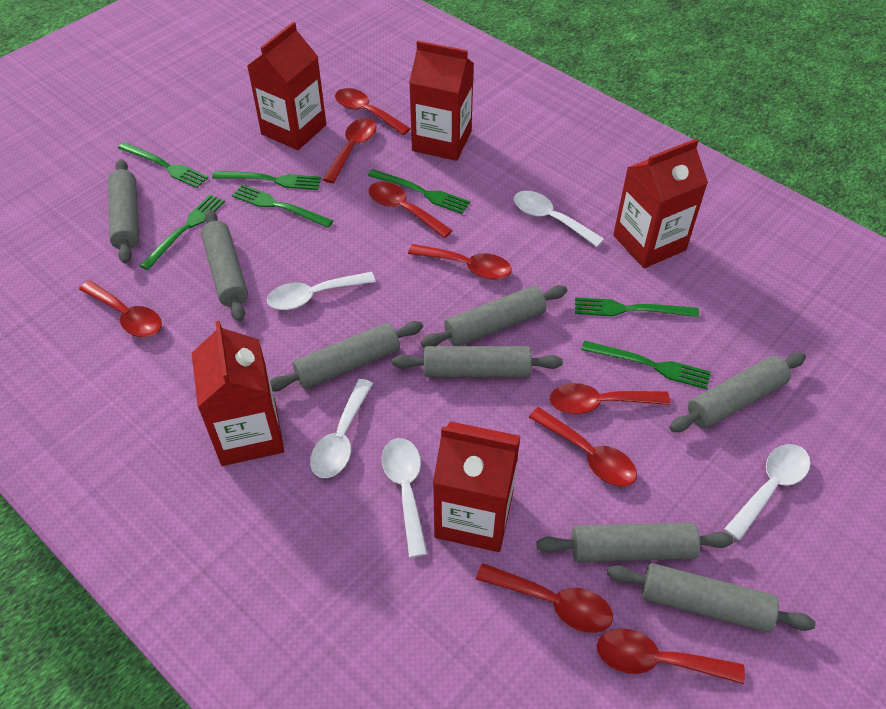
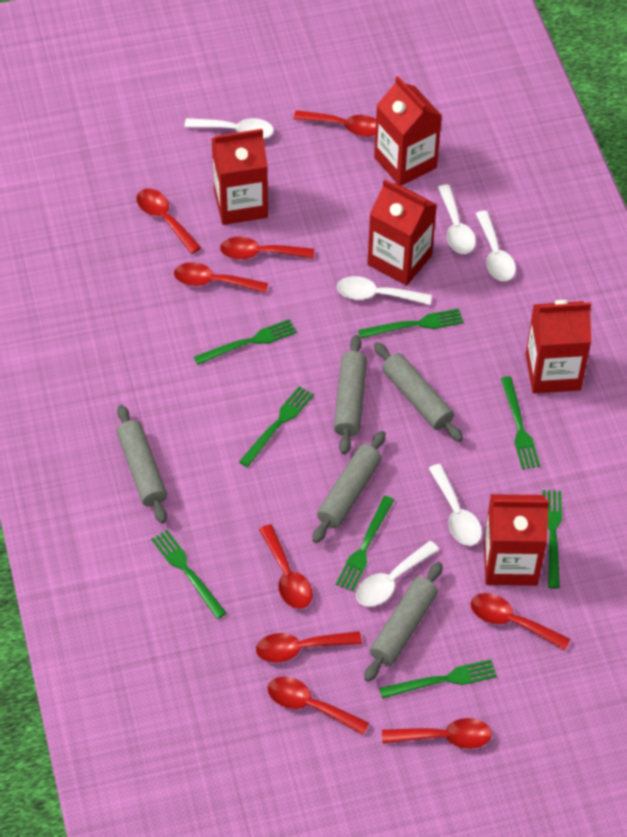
green fork: 7 -> 8
grey rolling pin: 8 -> 5
white spoon: 5 -> 6

